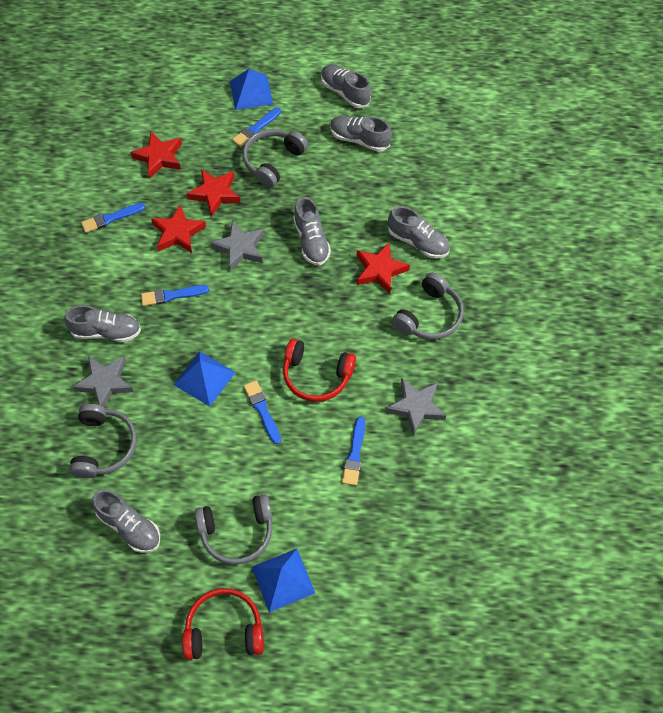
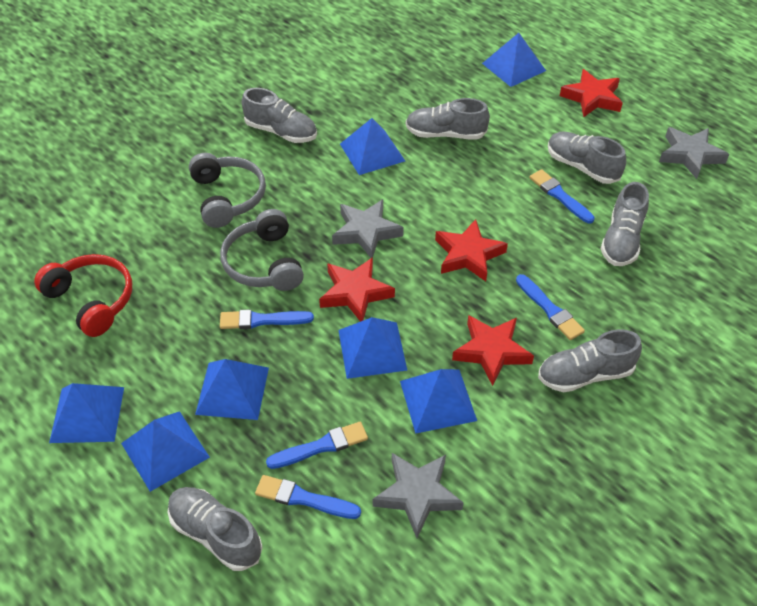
blue pyramid: 3 -> 7
grey headphones: 4 -> 2
red headphones: 2 -> 1

